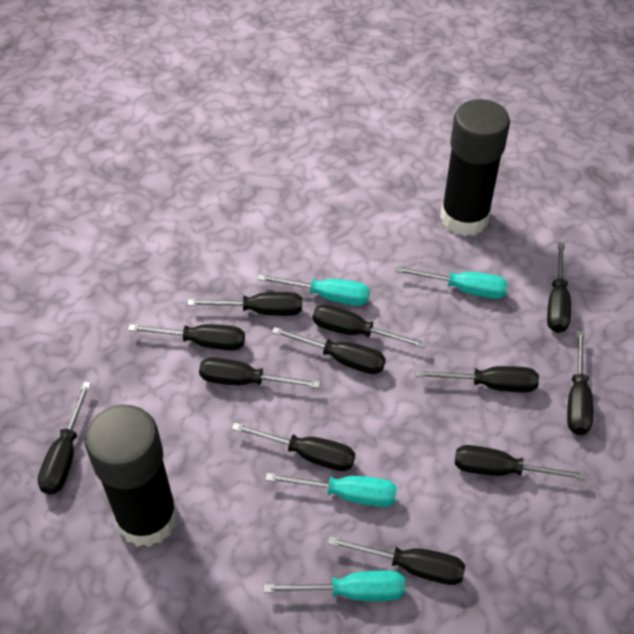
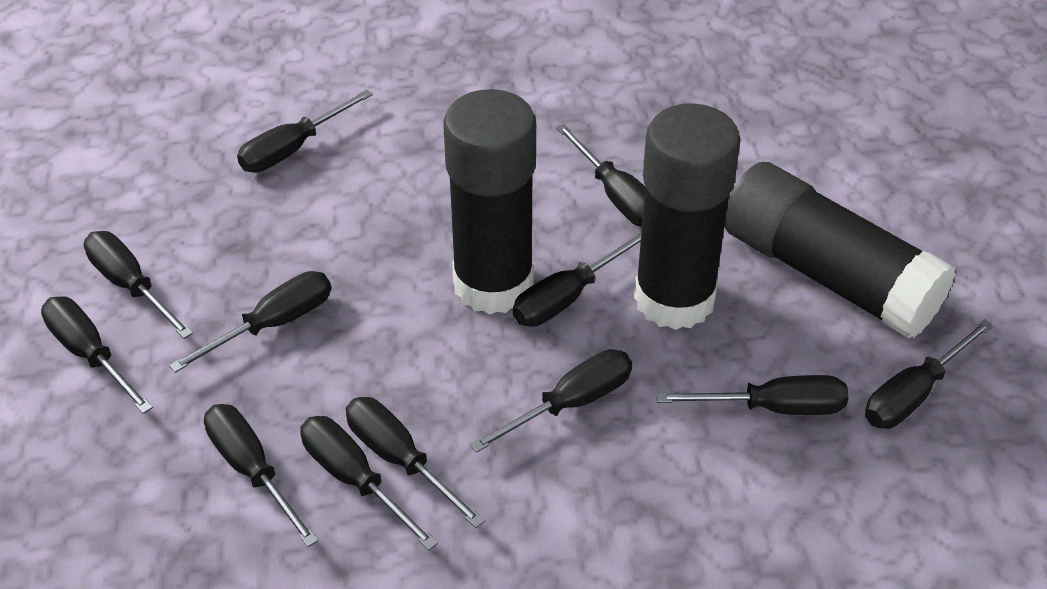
black glue stick: 2 -> 3
turquoise screwdriver: 4 -> 0

